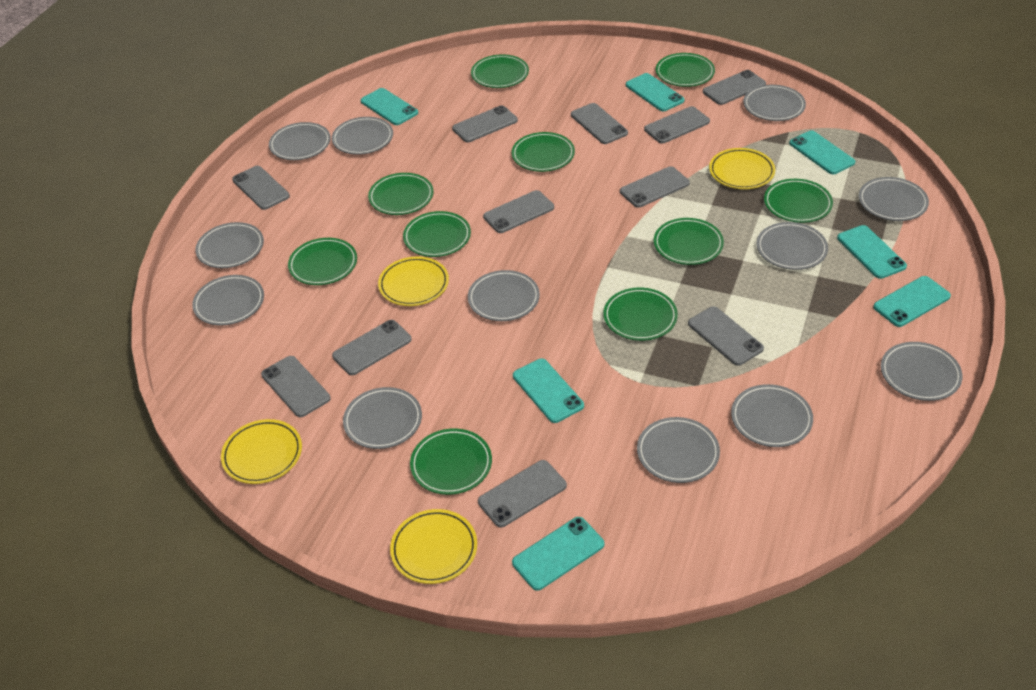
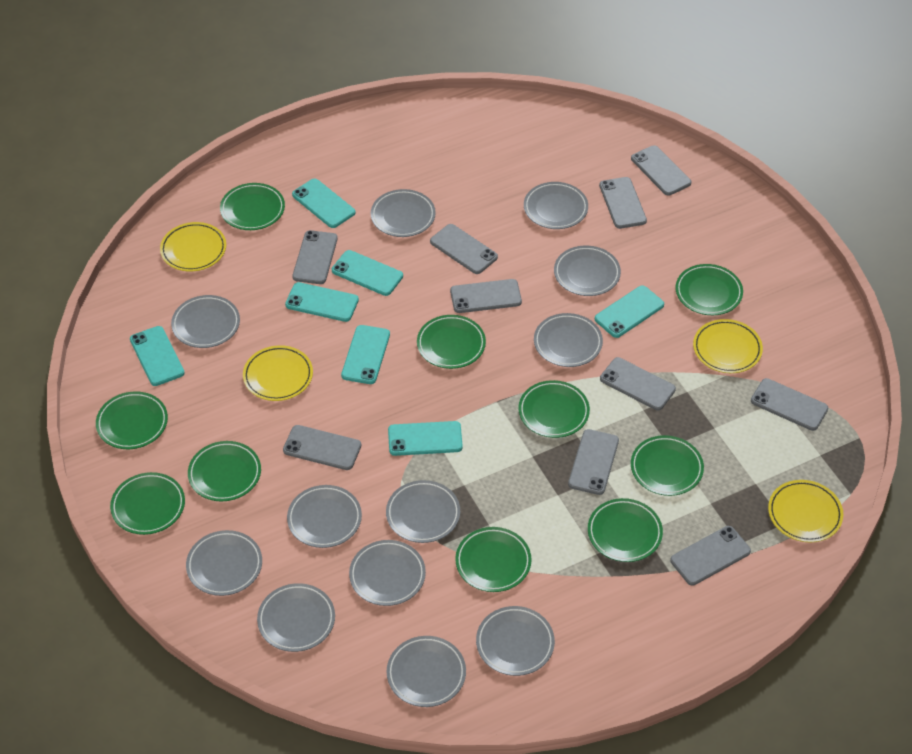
grey phone: 11 -> 10

